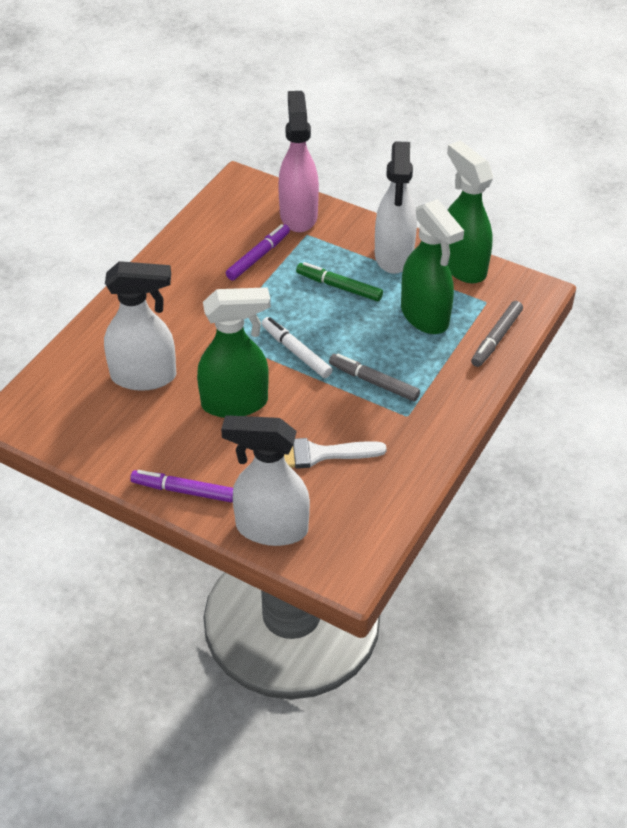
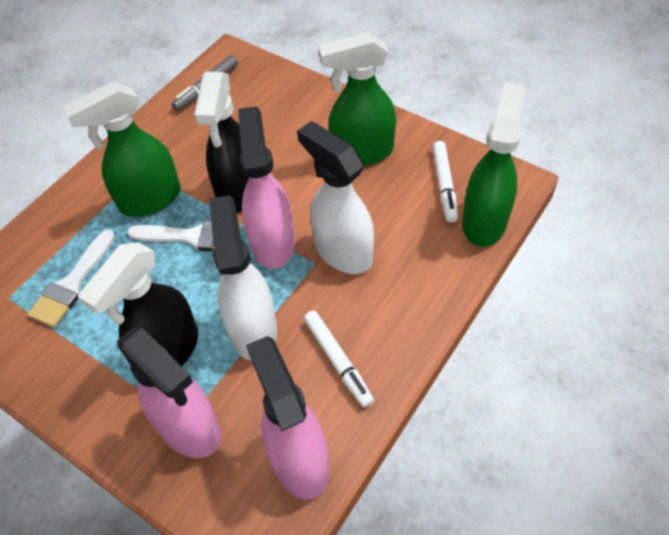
black spray bottle: 0 -> 2
green marker: 1 -> 0
grey marker: 2 -> 1
pink spray bottle: 1 -> 3
purple marker: 2 -> 0
white brush: 1 -> 2
white marker: 1 -> 2
white spray bottle: 3 -> 2

